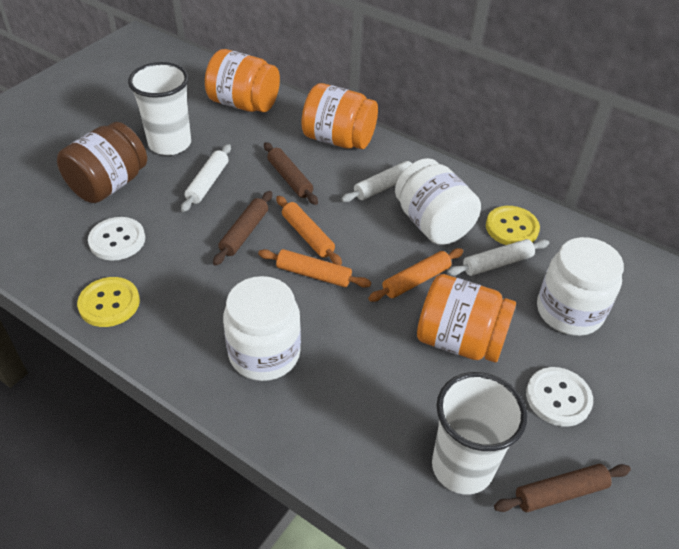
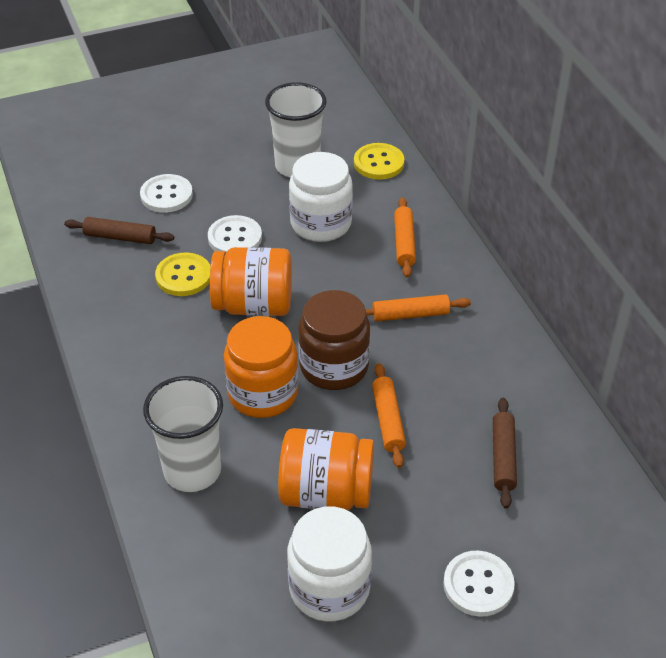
brown rolling pin: 3 -> 2
white button: 2 -> 3
white jar: 3 -> 2
white rolling pin: 3 -> 0

